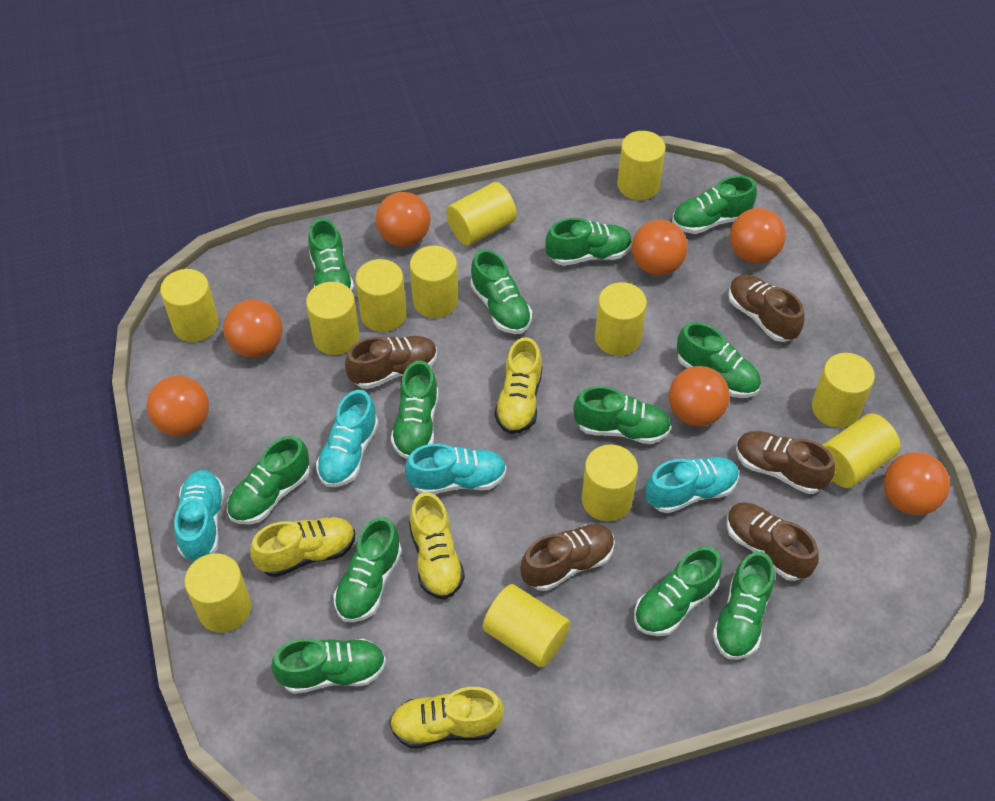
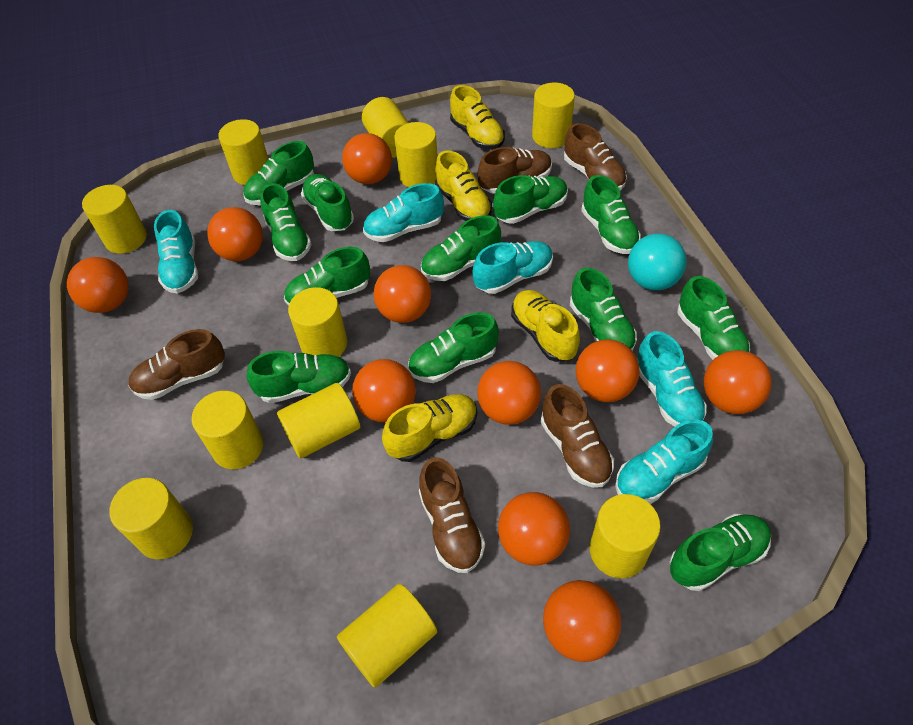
orange ball: 7 -> 10
turquoise ball: 0 -> 1
turquoise shoe: 4 -> 5
yellow cylinder: 12 -> 11

